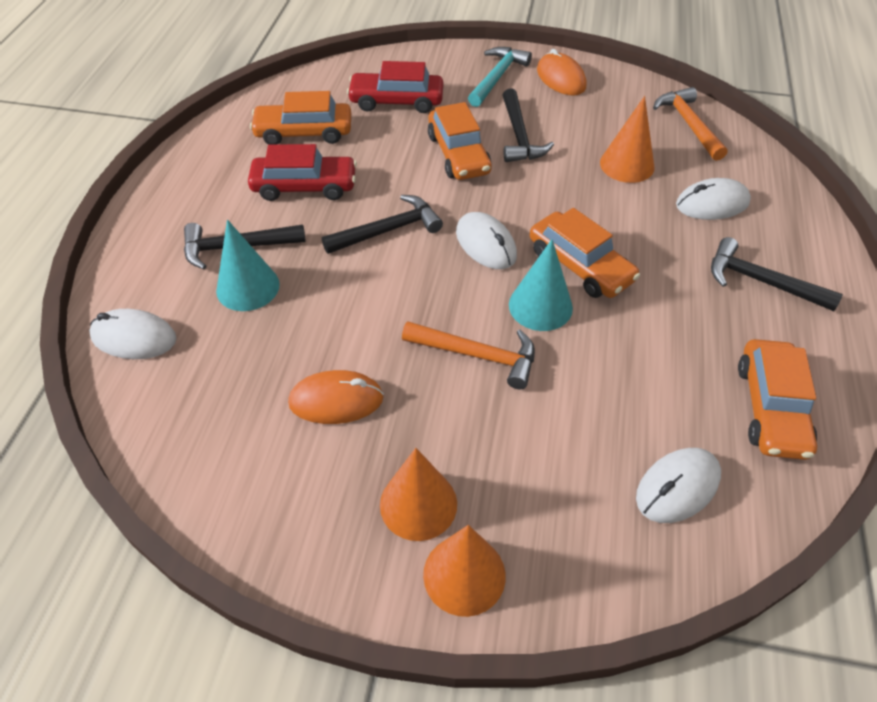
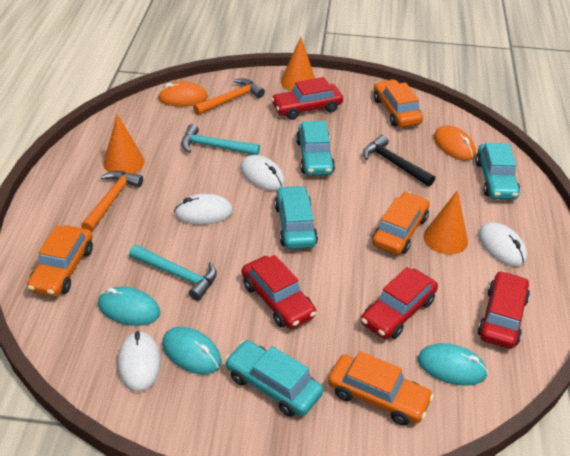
black hammer: 4 -> 1
red car: 2 -> 4
turquoise car: 0 -> 4
turquoise cone: 2 -> 0
turquoise hammer: 1 -> 2
turquoise mouse: 0 -> 3

